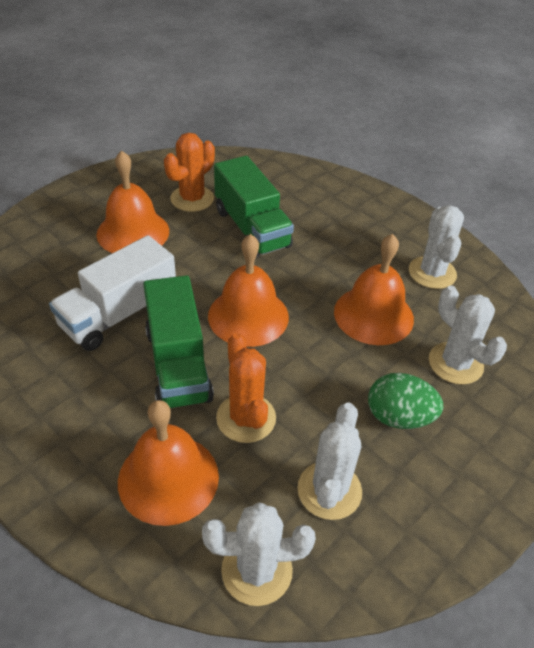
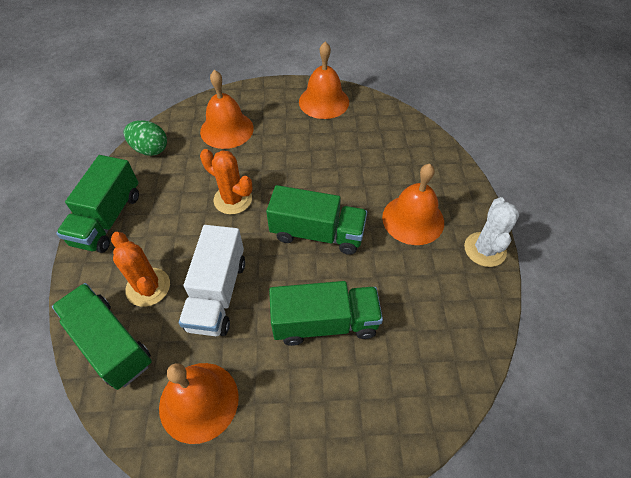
green truck: 2 -> 4
white cactus: 4 -> 1

